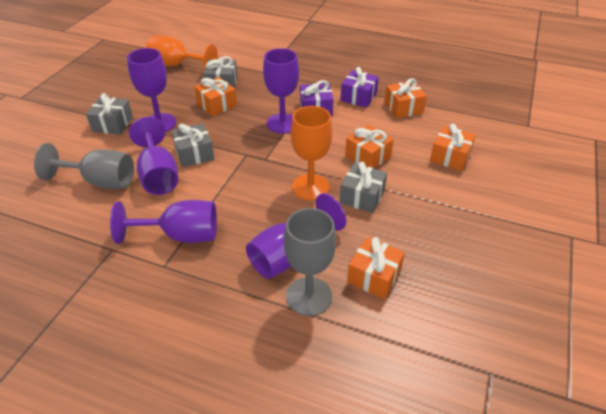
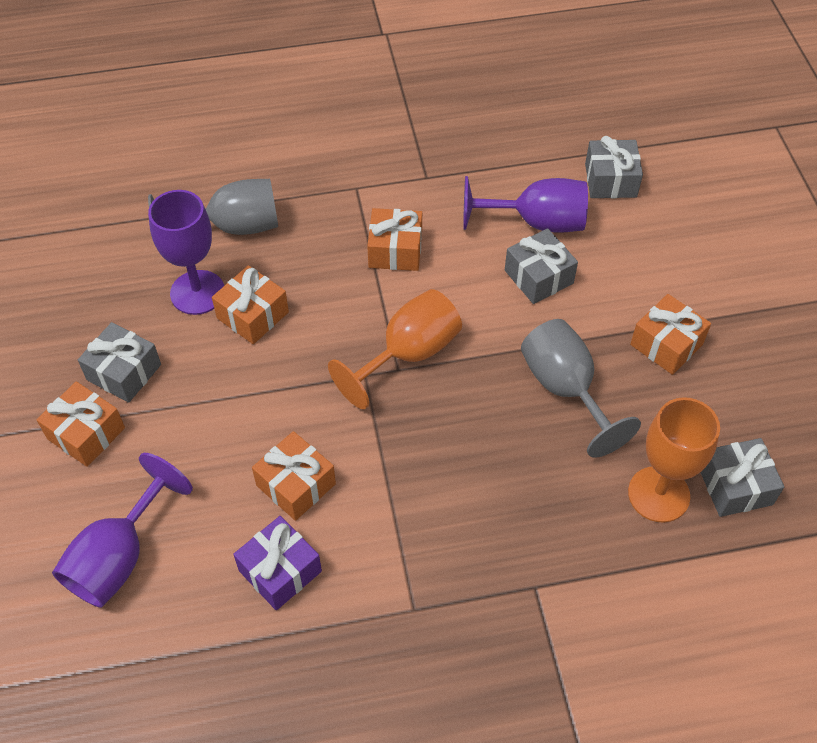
purple gift: 2 -> 1
purple goblet: 5 -> 3

